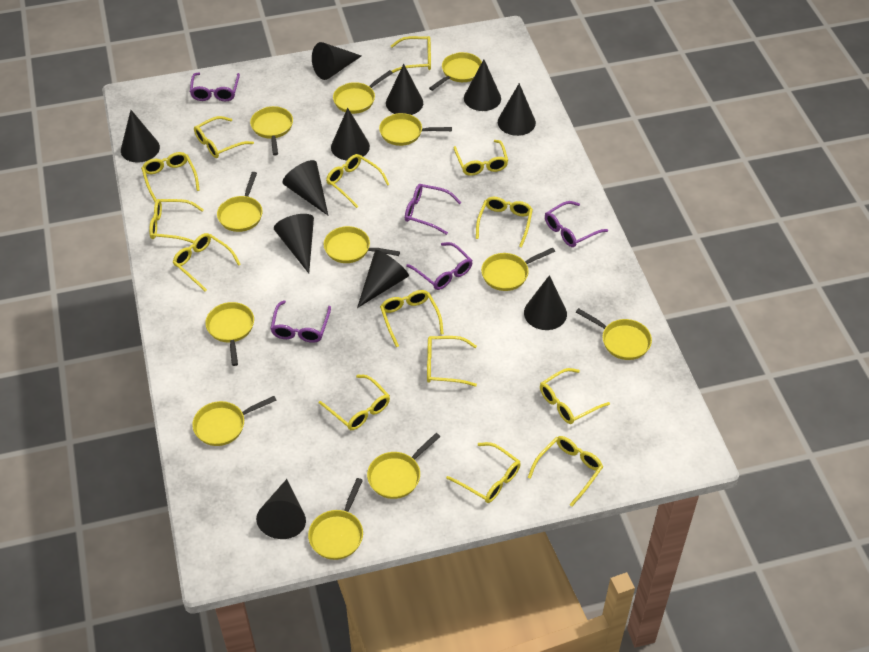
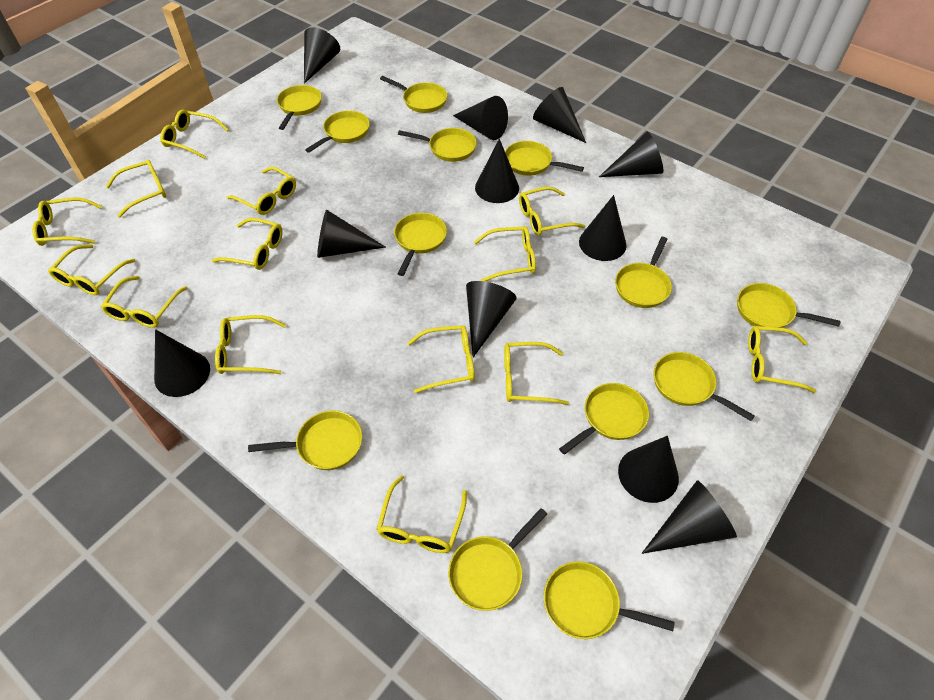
purple glasses: 5 -> 0
yellow pan: 12 -> 13

